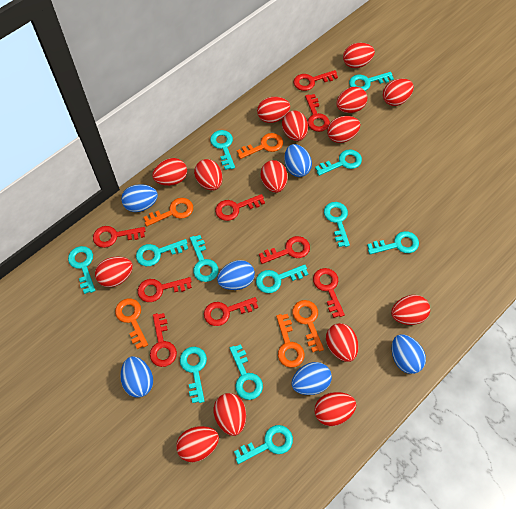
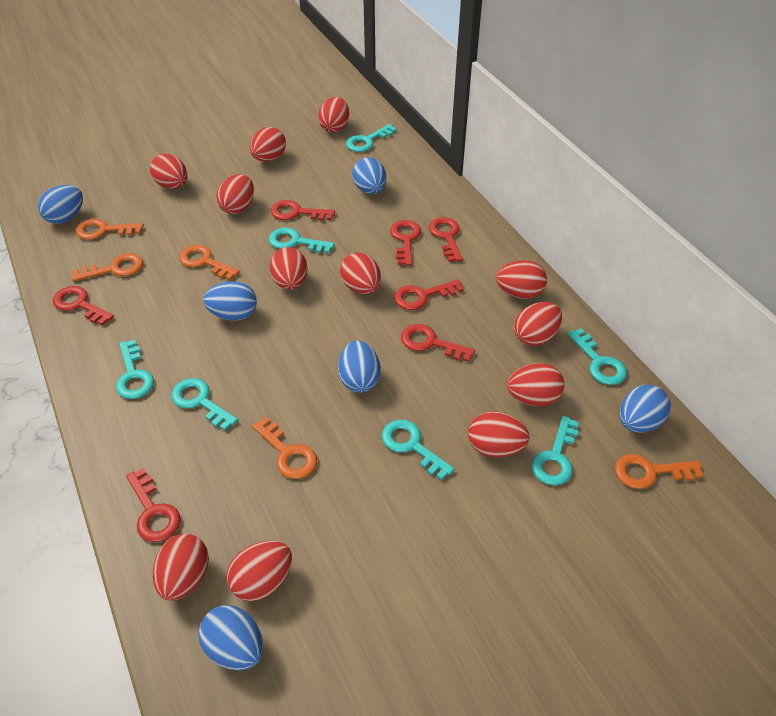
red egg: 15 -> 12
red key: 9 -> 7
turquoise key: 12 -> 7

